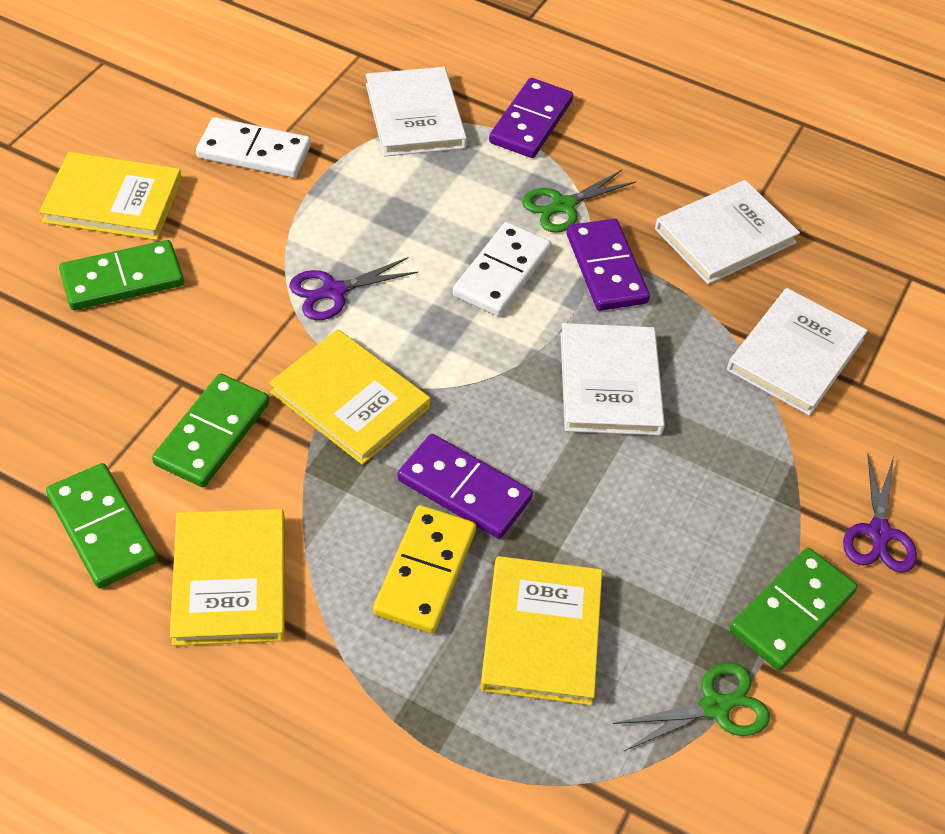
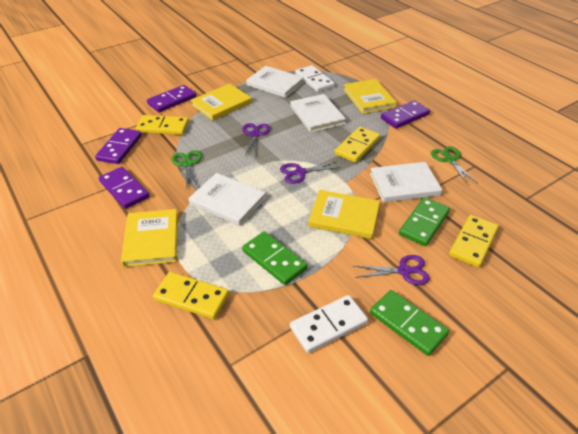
green domino: 4 -> 3
purple domino: 3 -> 4
purple scissors: 2 -> 3
yellow domino: 1 -> 4

